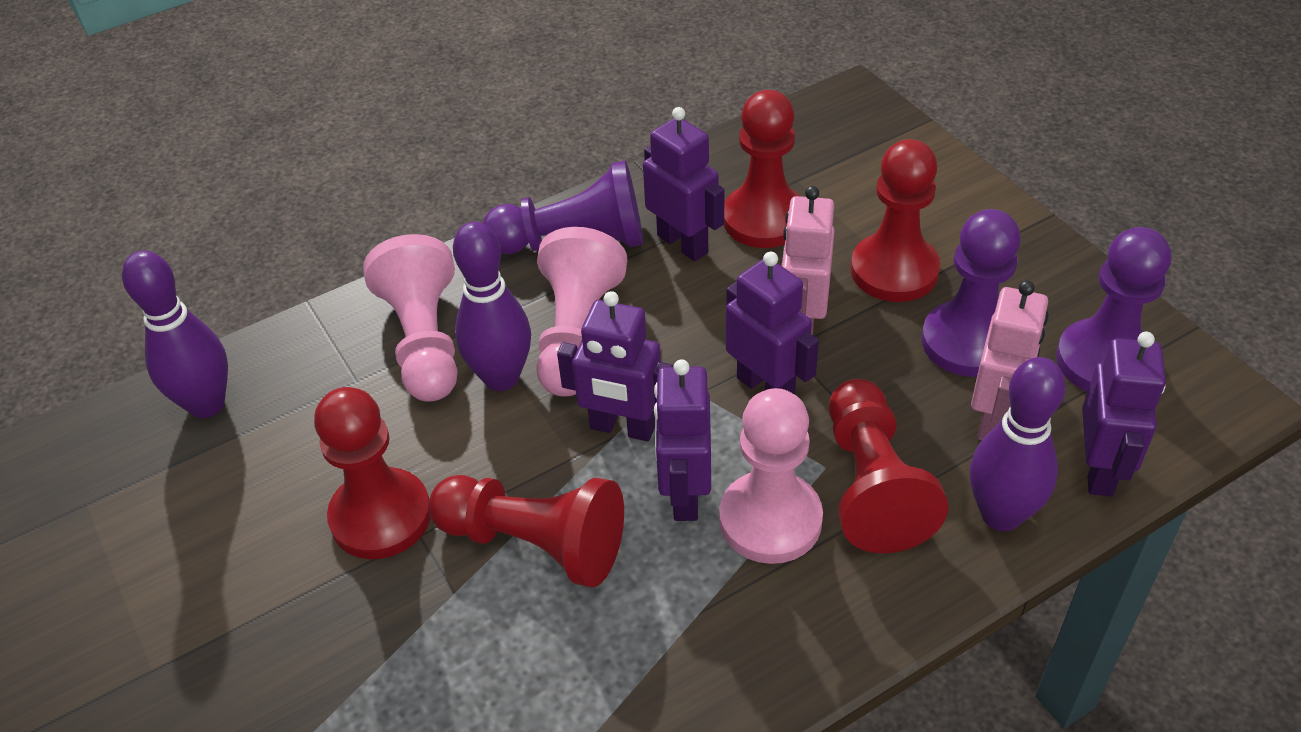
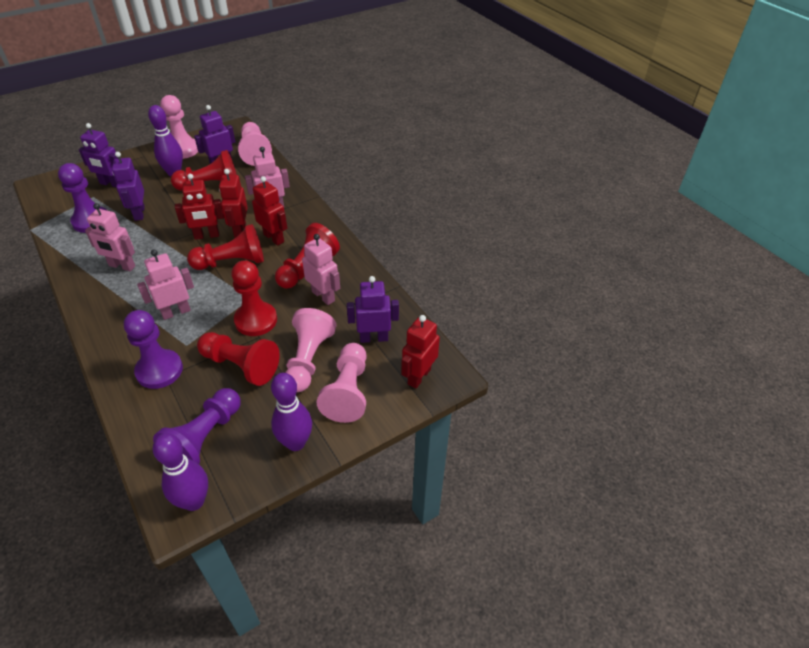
pink pawn: 3 -> 4
pink robot: 2 -> 4
purple robot: 5 -> 4
red robot: 0 -> 4

